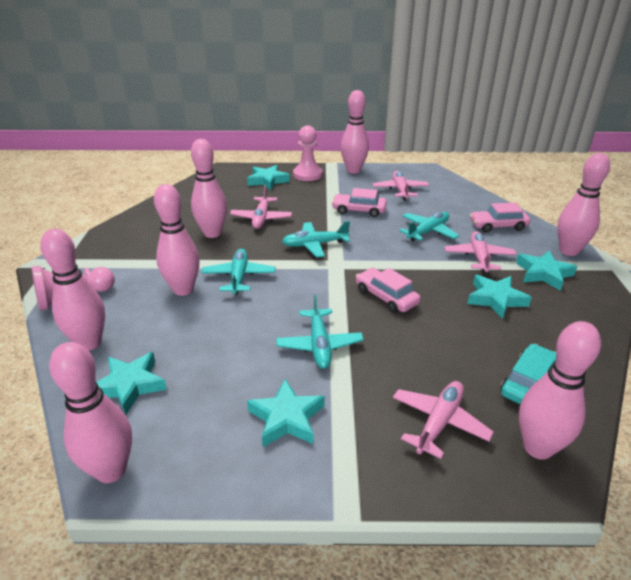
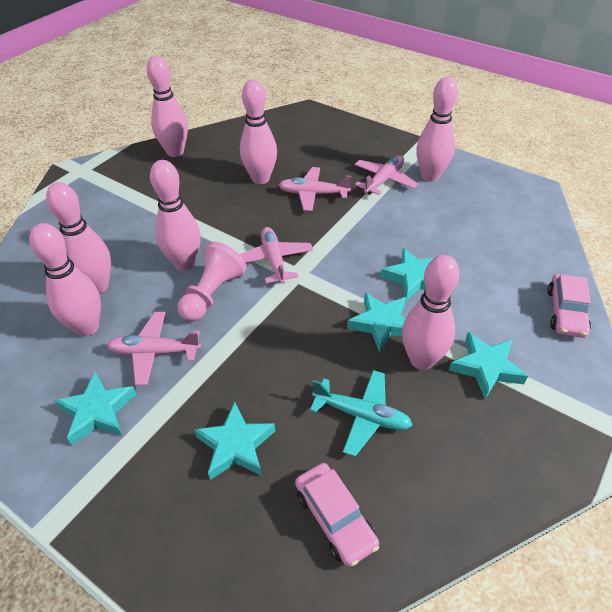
pink car: 3 -> 2
pink pawn: 2 -> 1
turquoise car: 1 -> 0
turquoise plane: 4 -> 1

